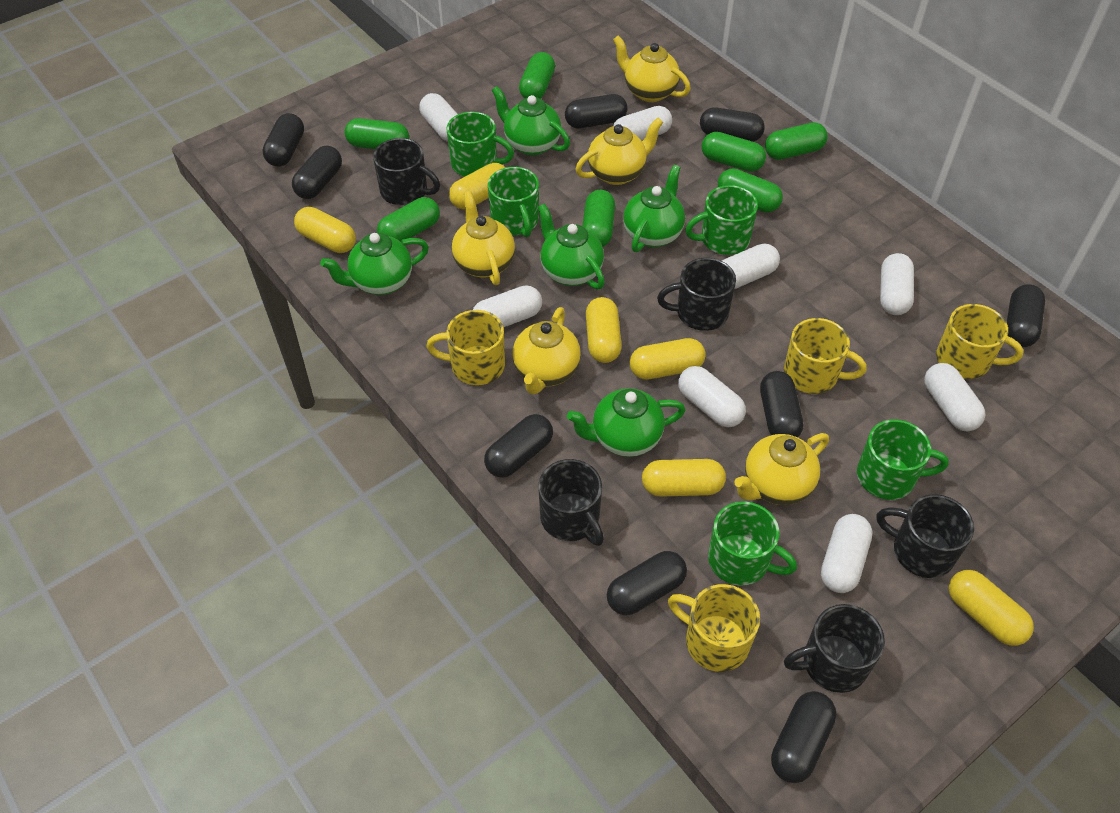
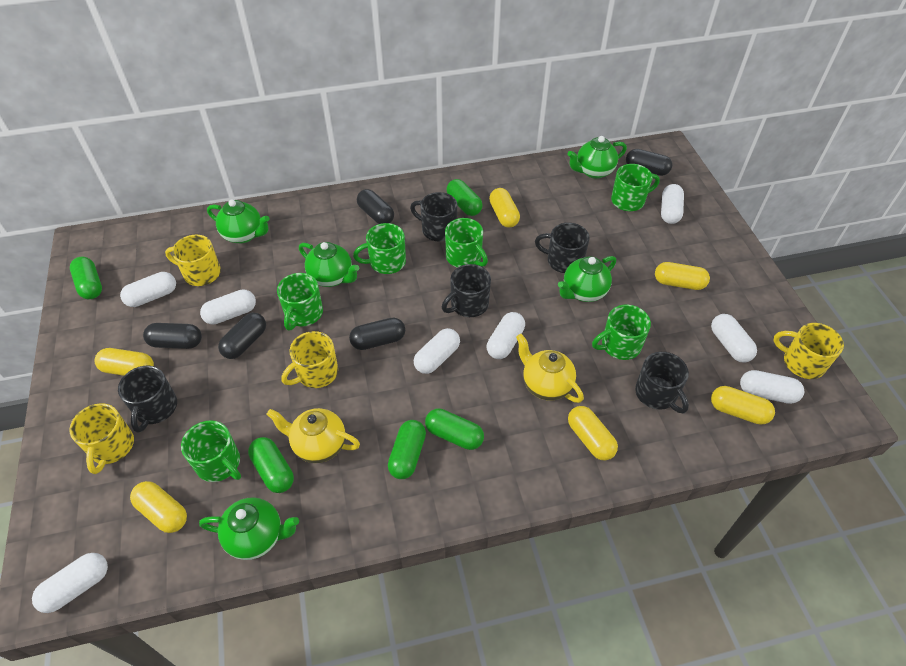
black capsule: 9 -> 5
green capsule: 7 -> 5
green mug: 5 -> 6
yellow teapot: 5 -> 2

